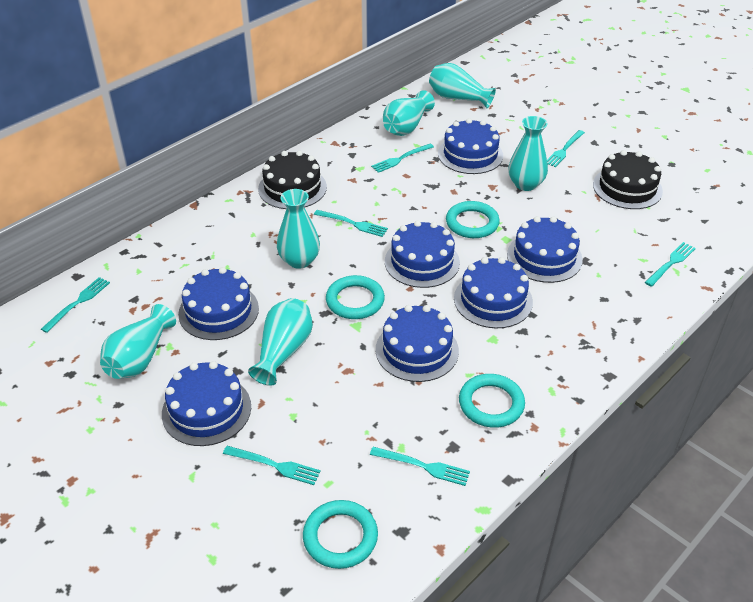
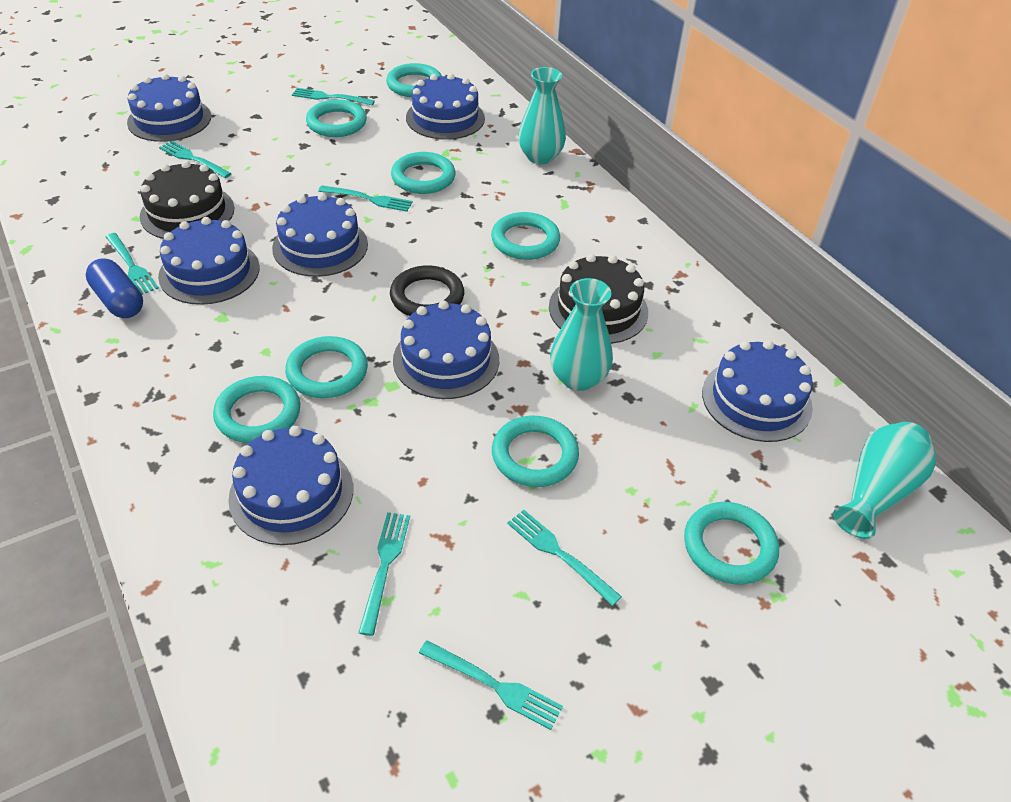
black ring: 0 -> 1
blue capsule: 0 -> 1
turquoise ring: 4 -> 8
turquoise vase: 6 -> 3

